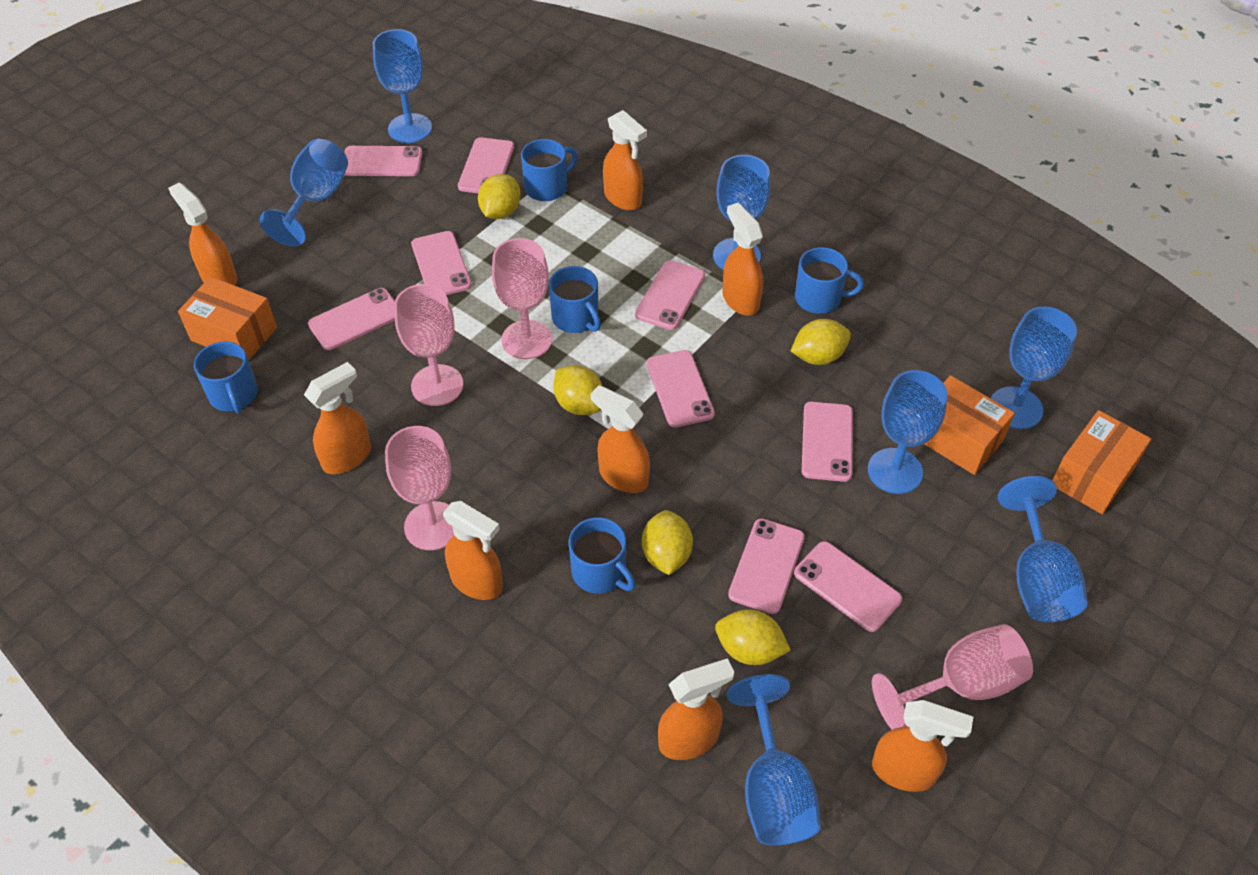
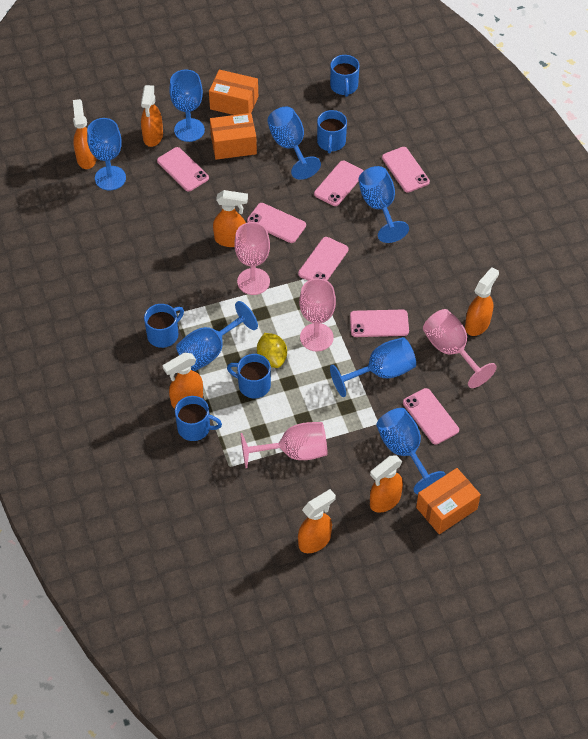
orange spray bottle: 8 -> 7
pink phone: 9 -> 7
yellow lemon: 5 -> 1

